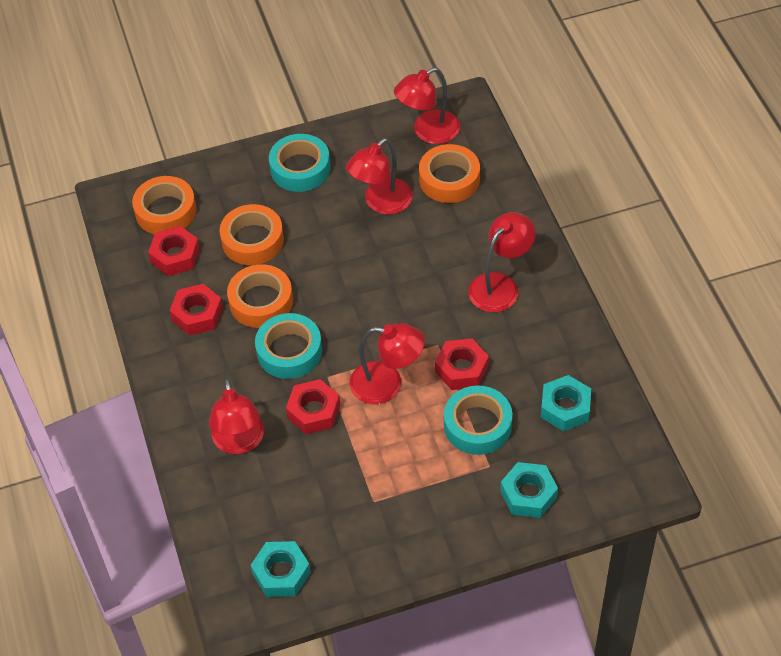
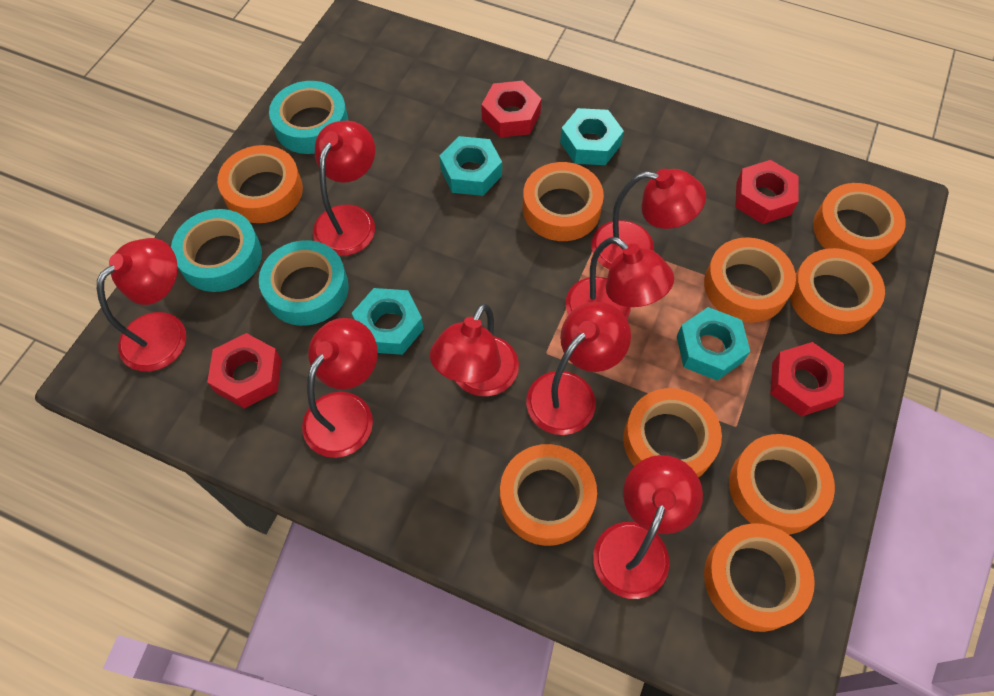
orange tape: 4 -> 9
red lamp: 5 -> 8
turquoise nut: 3 -> 4

